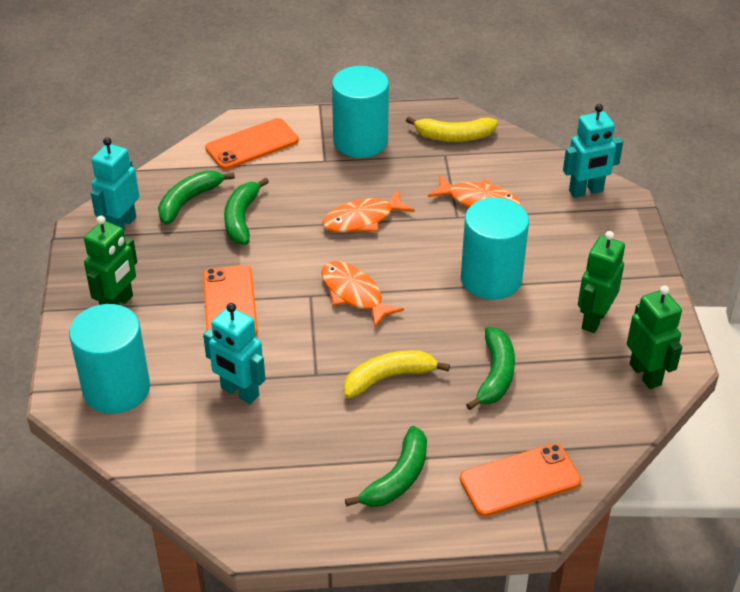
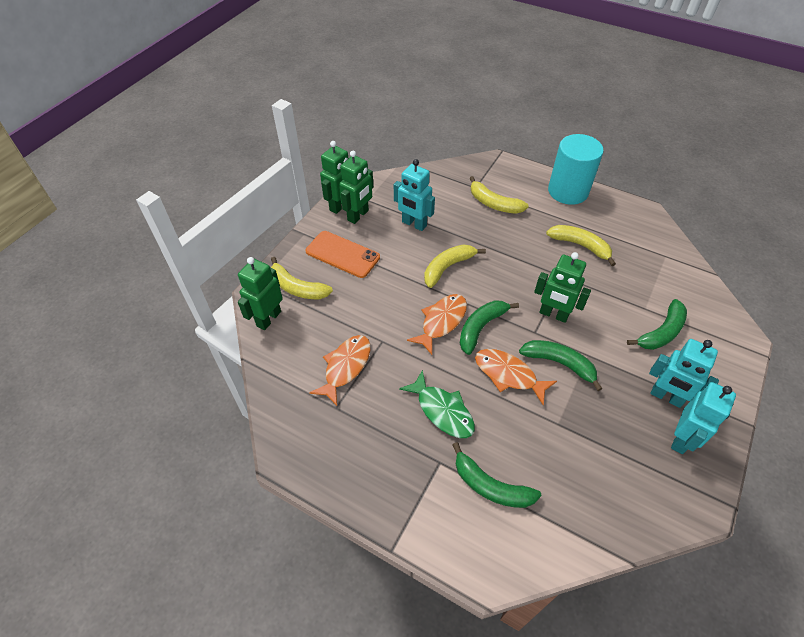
green fish: 0 -> 1
green robot: 3 -> 4
orange phone: 3 -> 1
turquoise cylinder: 3 -> 1
yellow banana: 2 -> 4

